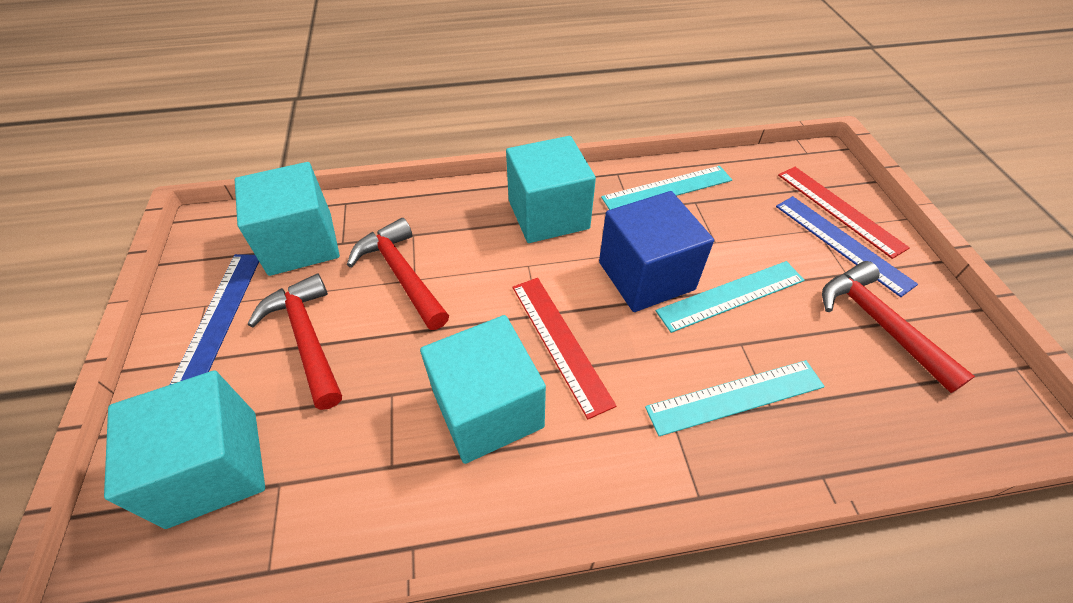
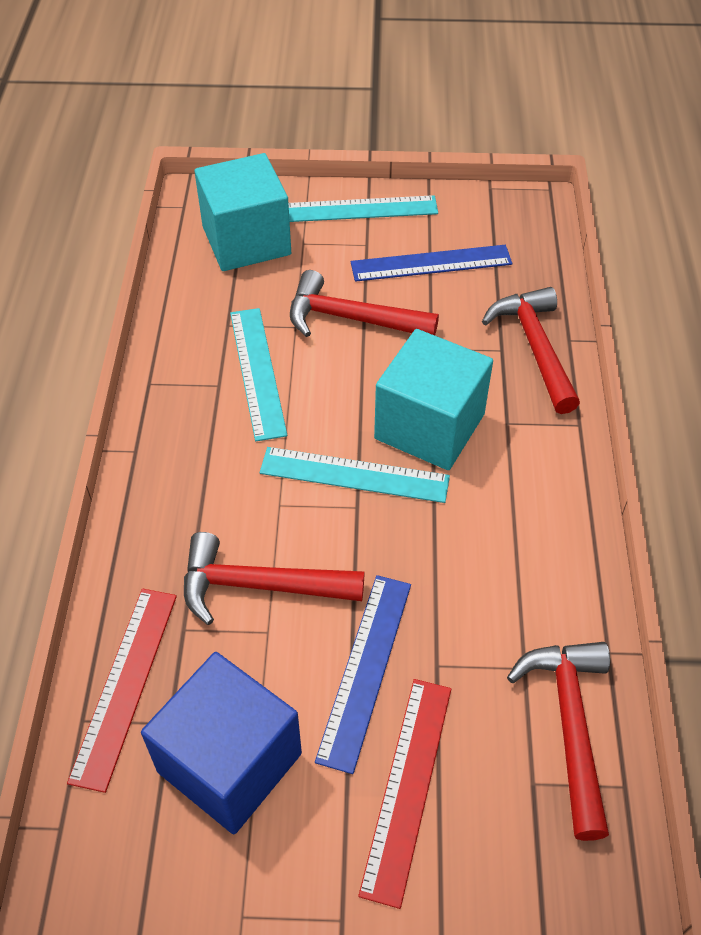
red hammer: 3 -> 4
turquoise cube: 4 -> 2

